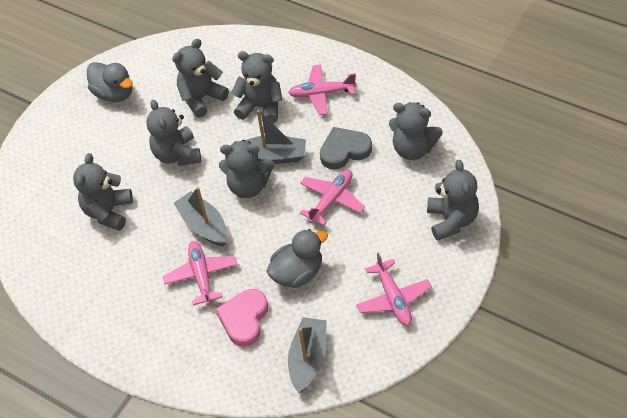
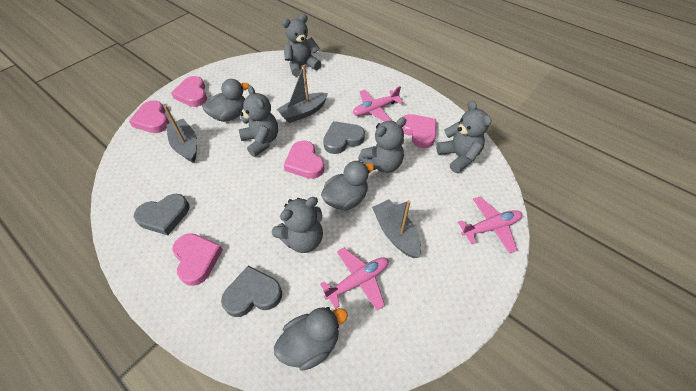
grey duck: 2 -> 3
grey heart: 1 -> 3
grey teddy bear: 7 -> 5
pink heart: 1 -> 5
pink plane: 4 -> 3

